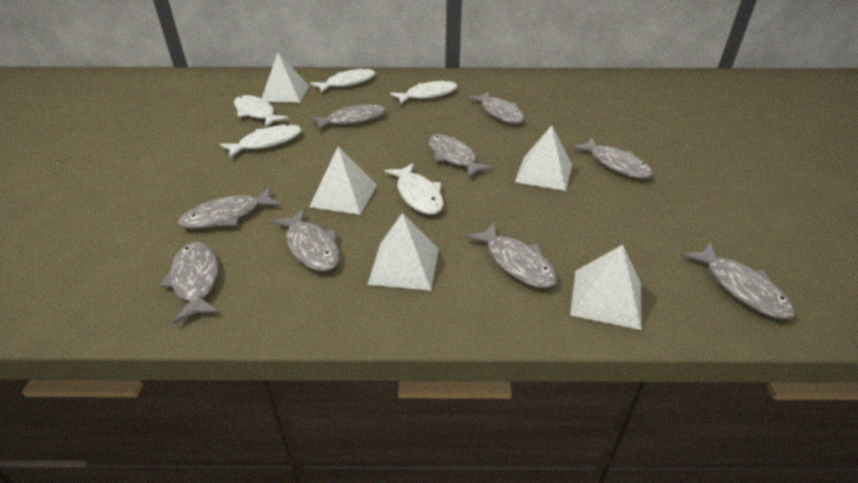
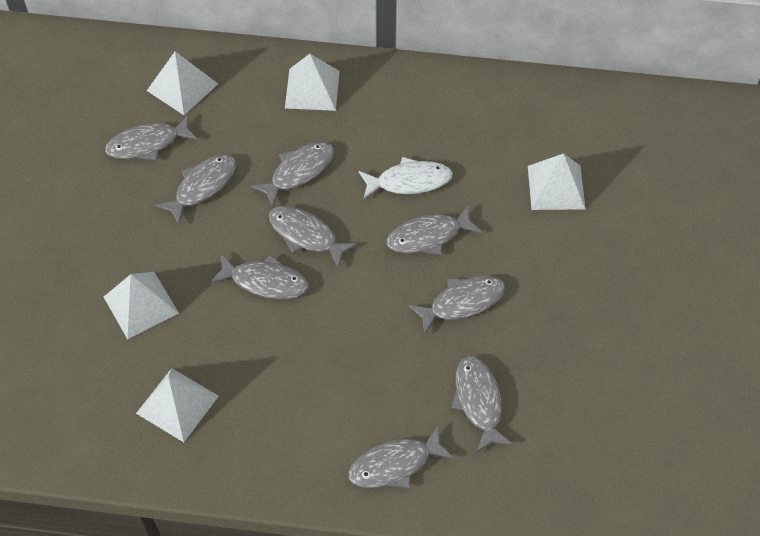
white fish: 5 -> 1

